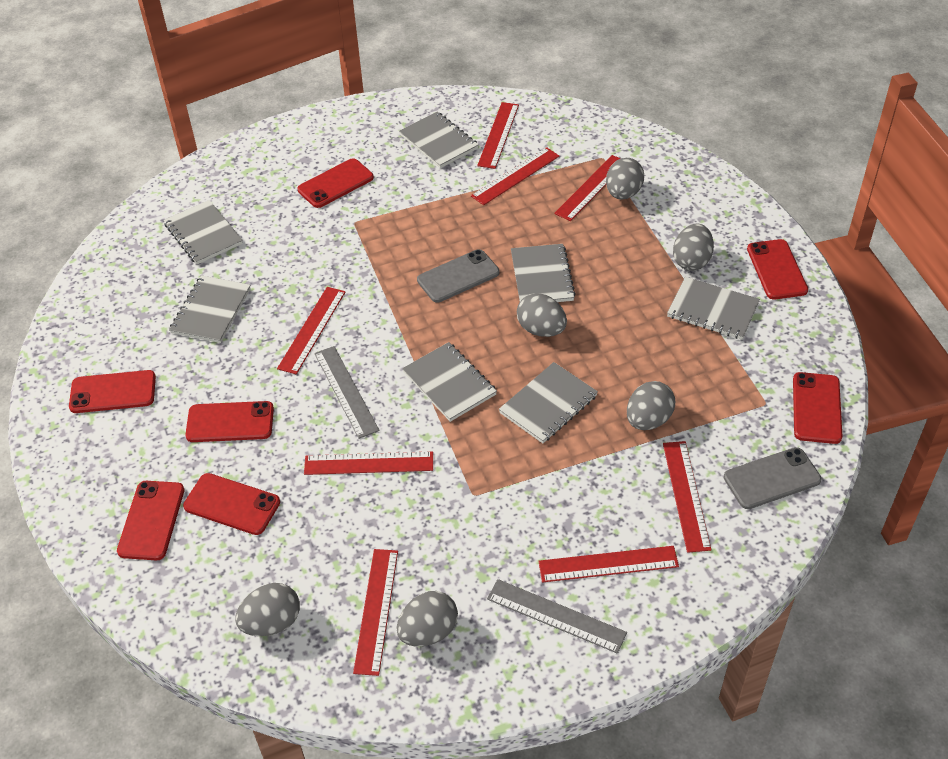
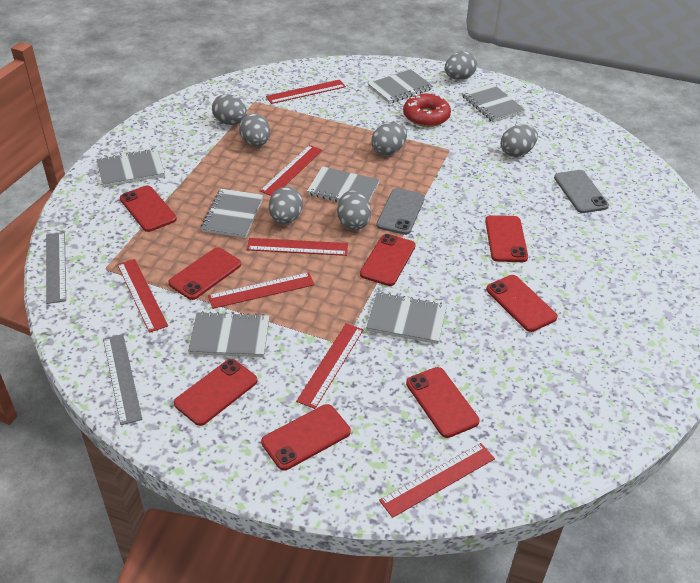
grey egg: 6 -> 7
red donut: 0 -> 1
red phone: 7 -> 8
red ruler: 8 -> 7

